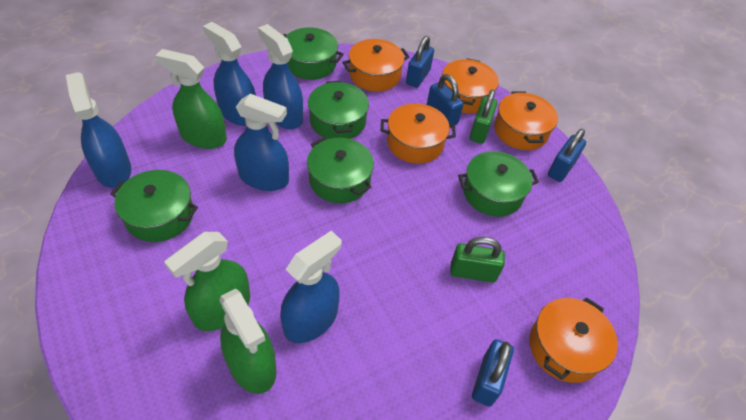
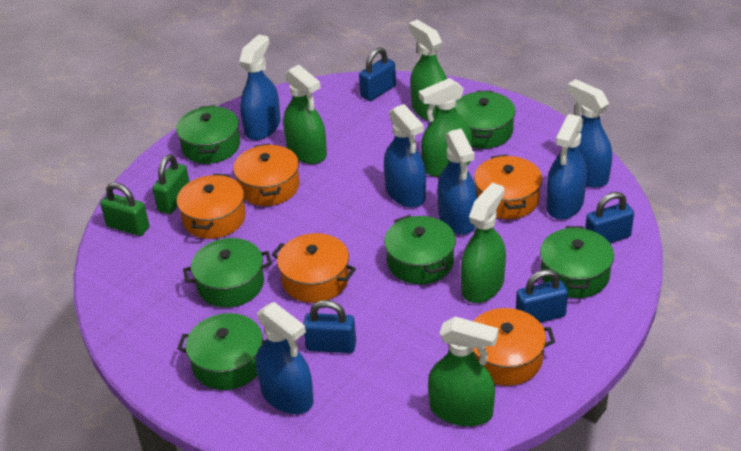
blue spray bottle: 5 -> 6
green pot: 5 -> 6
green spray bottle: 3 -> 5

